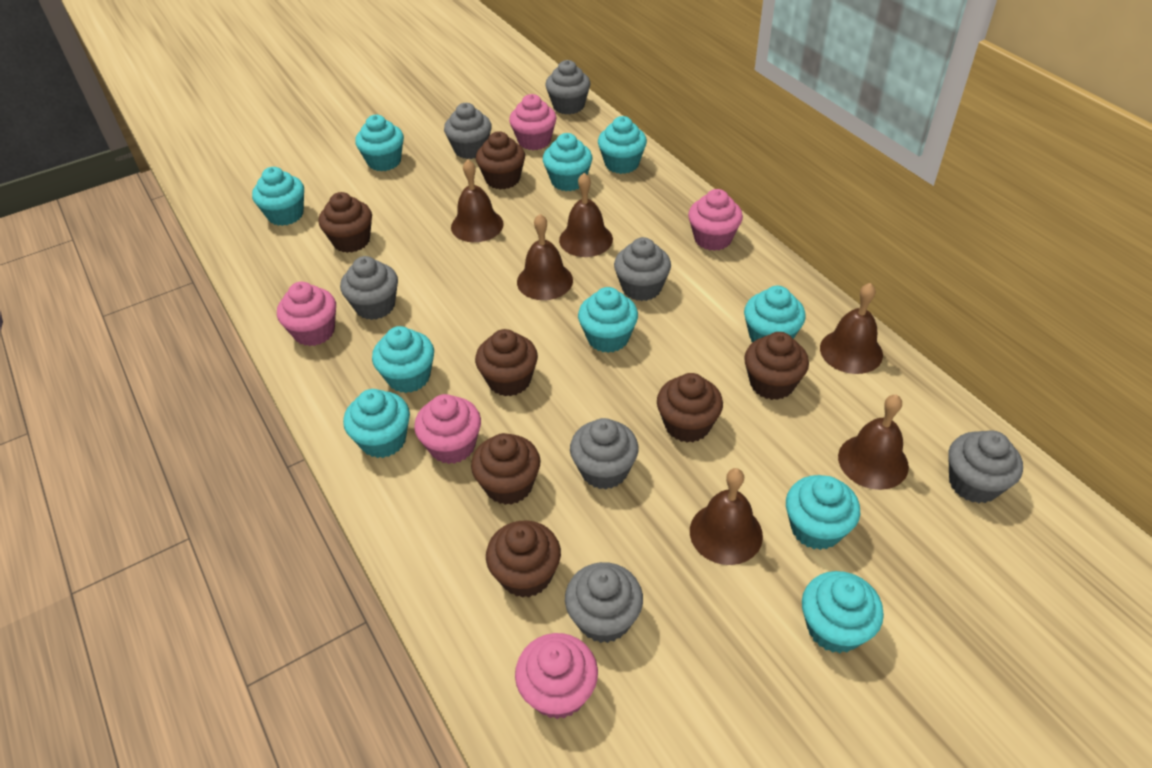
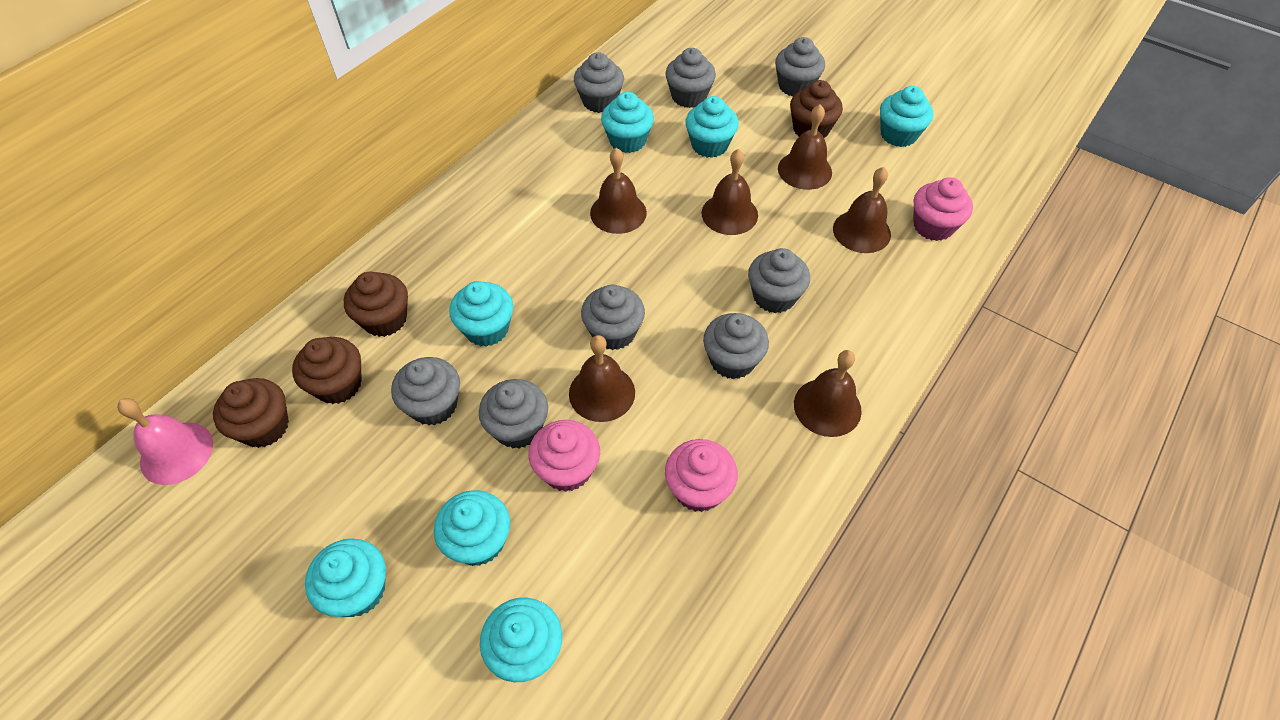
brown cupcake: 7 -> 4
grey cupcake: 7 -> 8
pink bell: 0 -> 1
pink cupcake: 5 -> 3
turquoise cupcake: 10 -> 7

